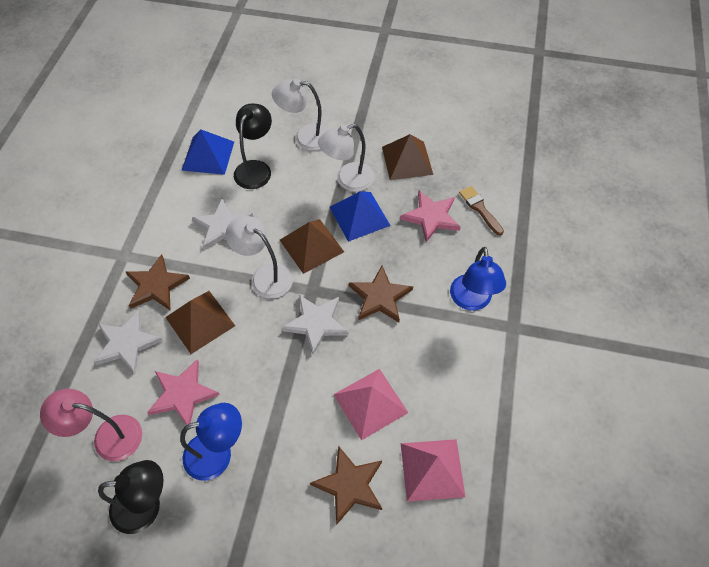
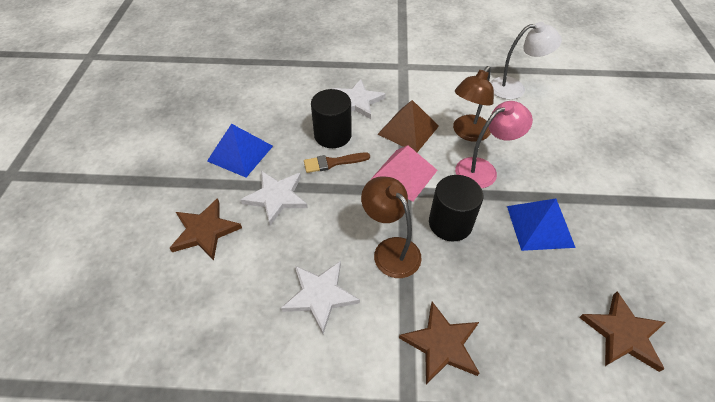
black cylinder: 0 -> 2
black lamp: 2 -> 0
blue lamp: 2 -> 0
brown lamp: 0 -> 2
brown pyramid: 3 -> 1
pink pyramid: 2 -> 1
pink star: 2 -> 0
white lamp: 3 -> 1

